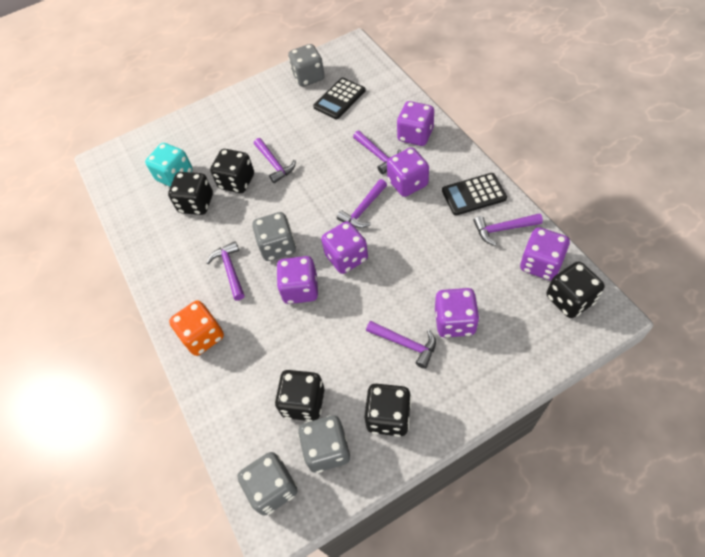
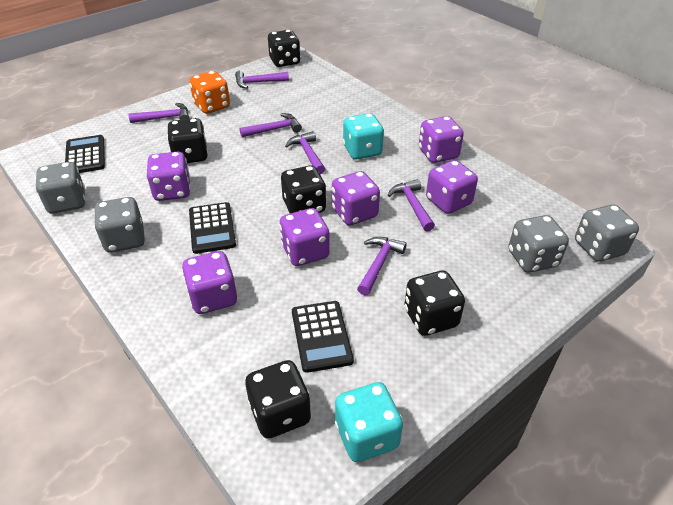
black calculator: 2 -> 3
turquoise dice: 1 -> 2

